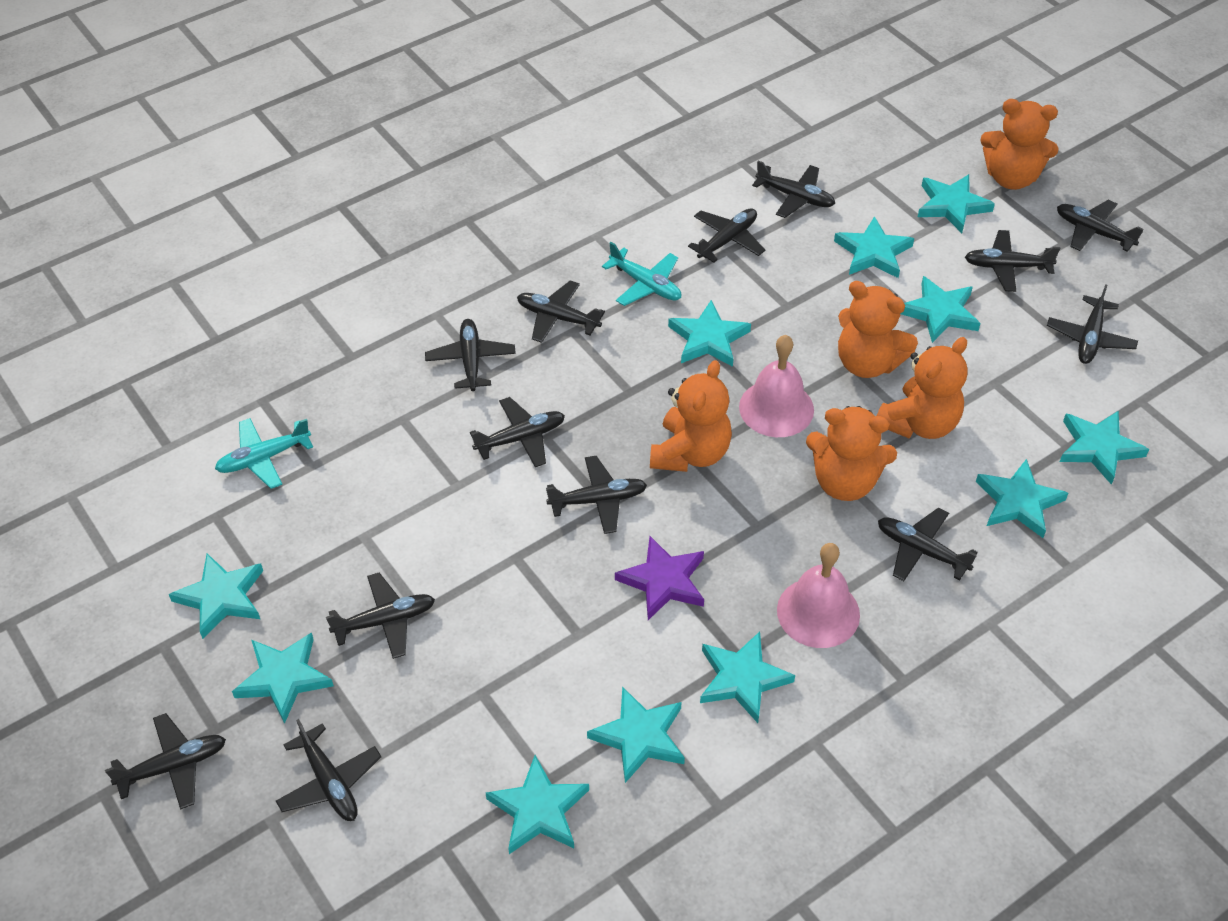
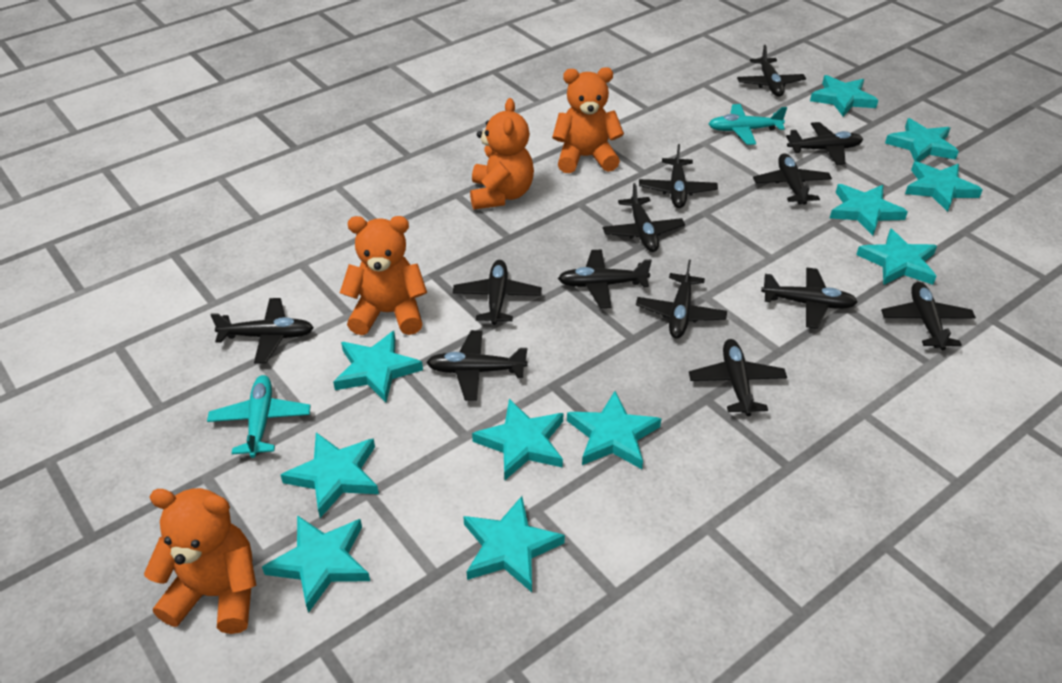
orange teddy bear: 5 -> 4
pink bell: 2 -> 0
purple star: 1 -> 0

